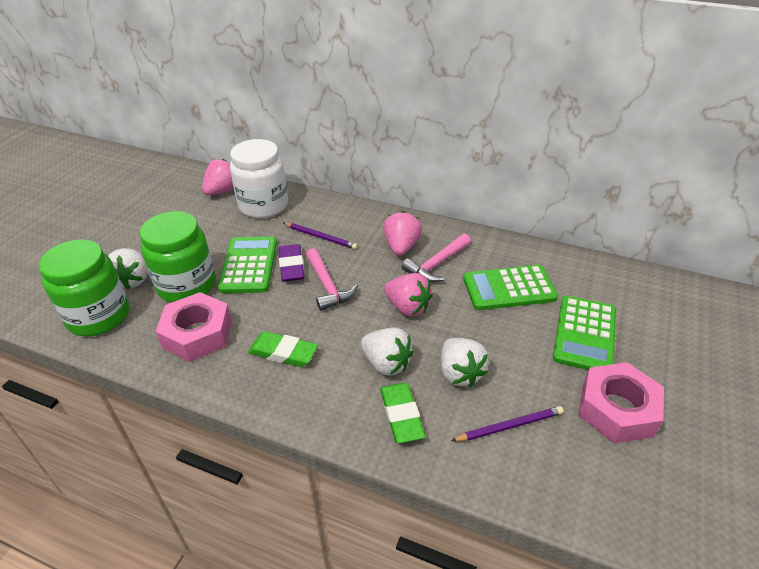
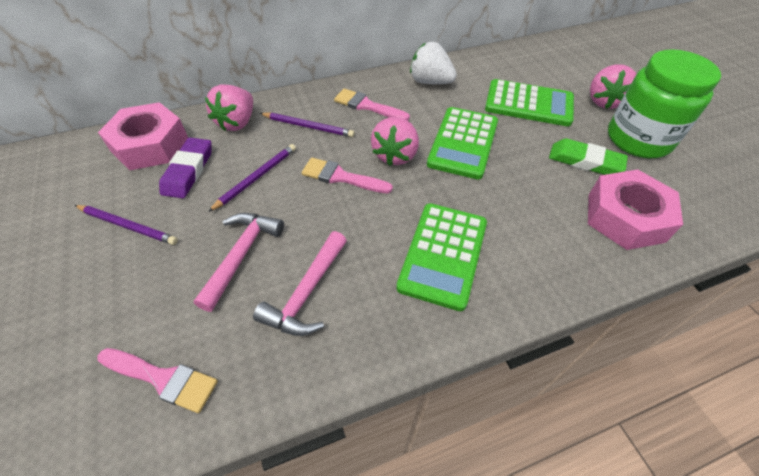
green eraser: 2 -> 1
green jar: 2 -> 1
pink brush: 0 -> 3
purple pencil: 2 -> 3
white jar: 1 -> 0
white strawberry: 3 -> 1

